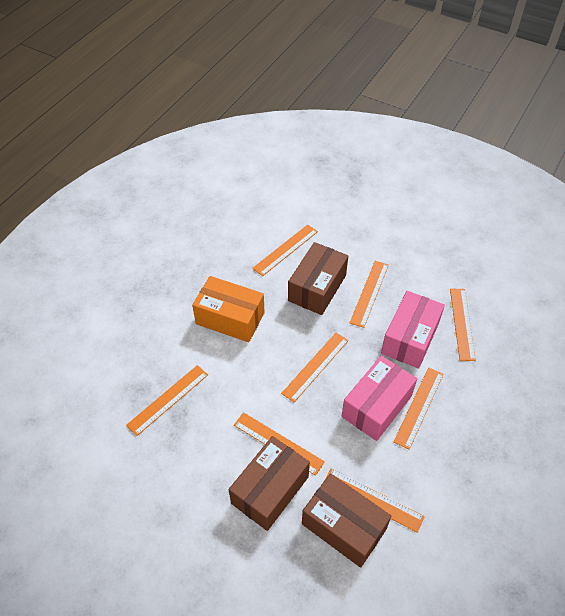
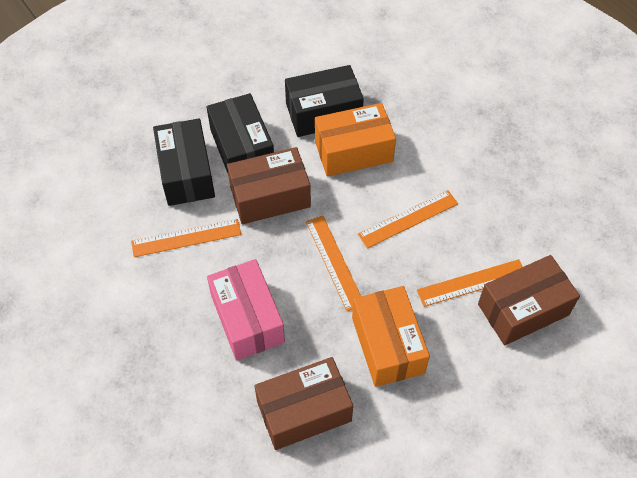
black box: 0 -> 3
orange box: 1 -> 2
orange ruler: 8 -> 4
pink box: 2 -> 1

